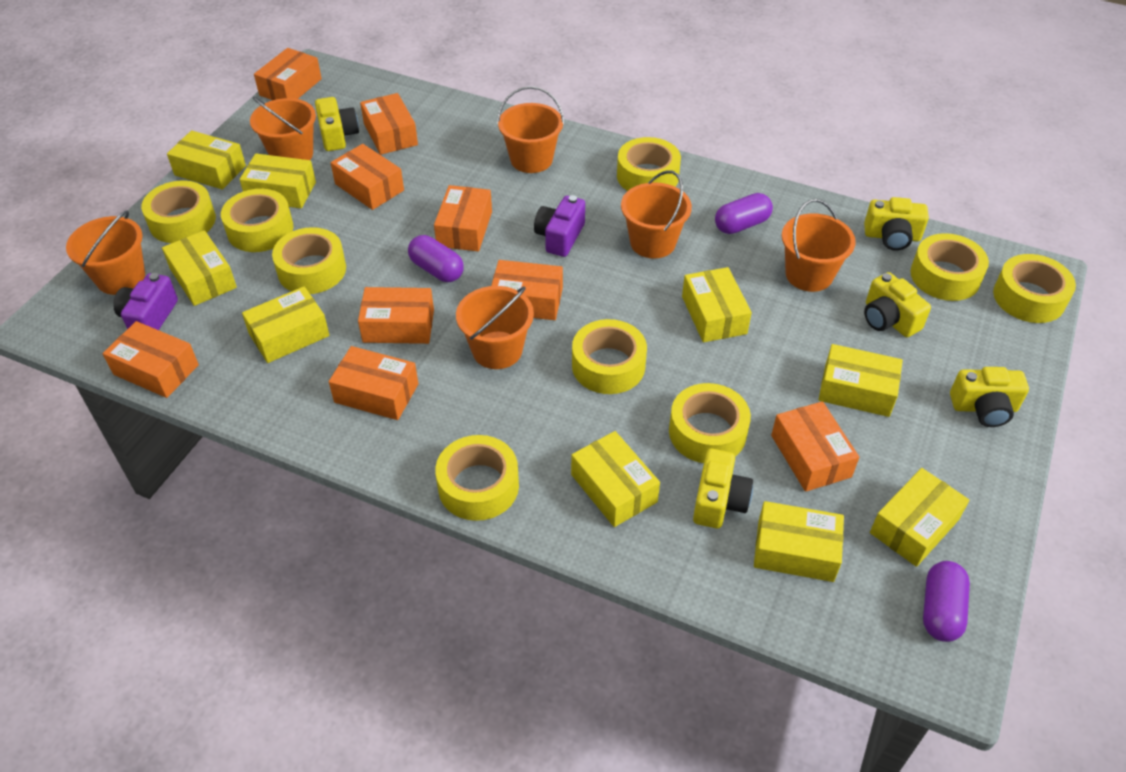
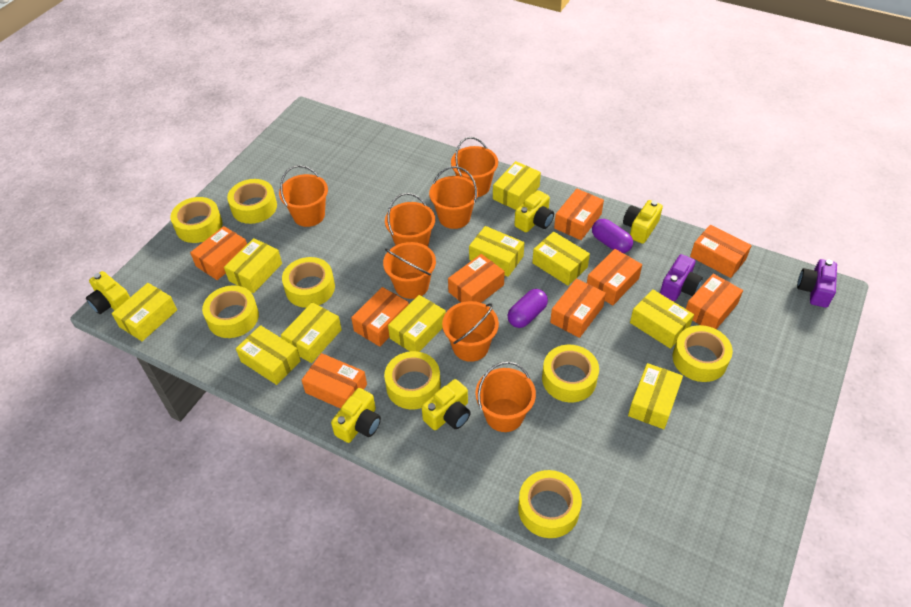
orange bucket: 6 -> 7
purple capsule: 3 -> 2
yellow box: 9 -> 10
yellow tape: 9 -> 8

